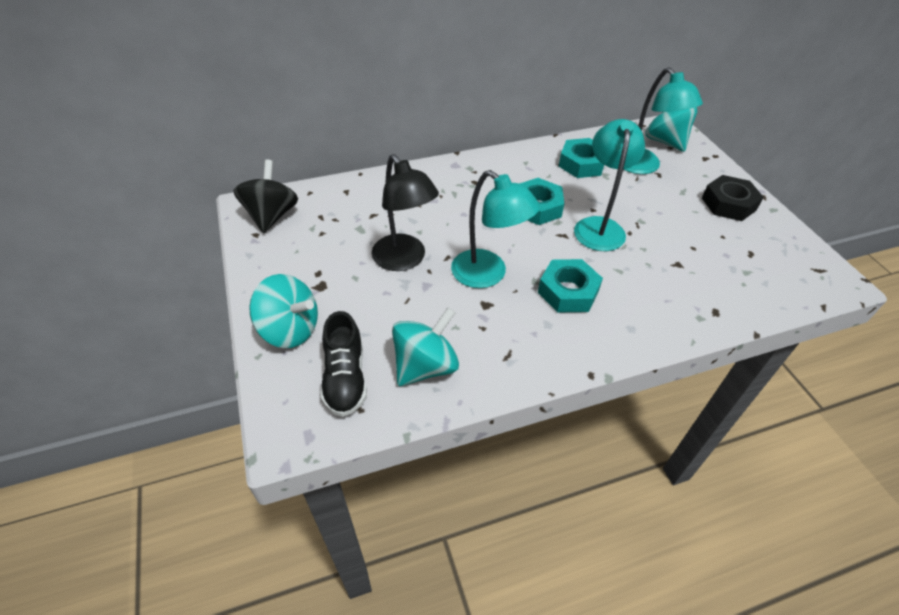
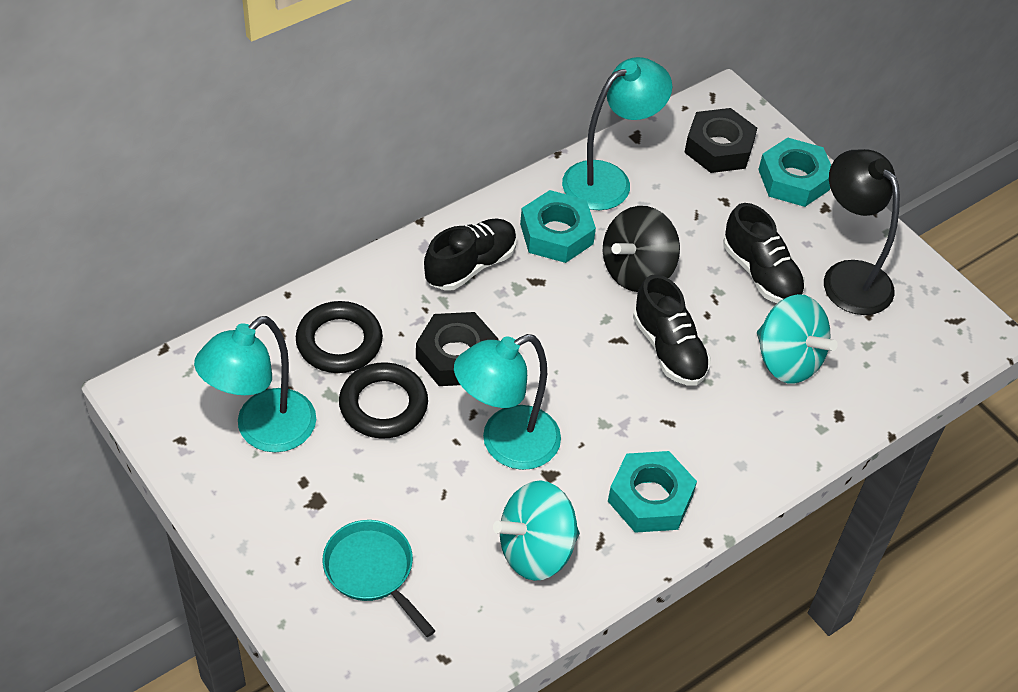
black nut: 1 -> 2
black ring: 0 -> 2
black shoe: 1 -> 3
turquoise pan: 0 -> 1
turquoise spinning top: 3 -> 2

